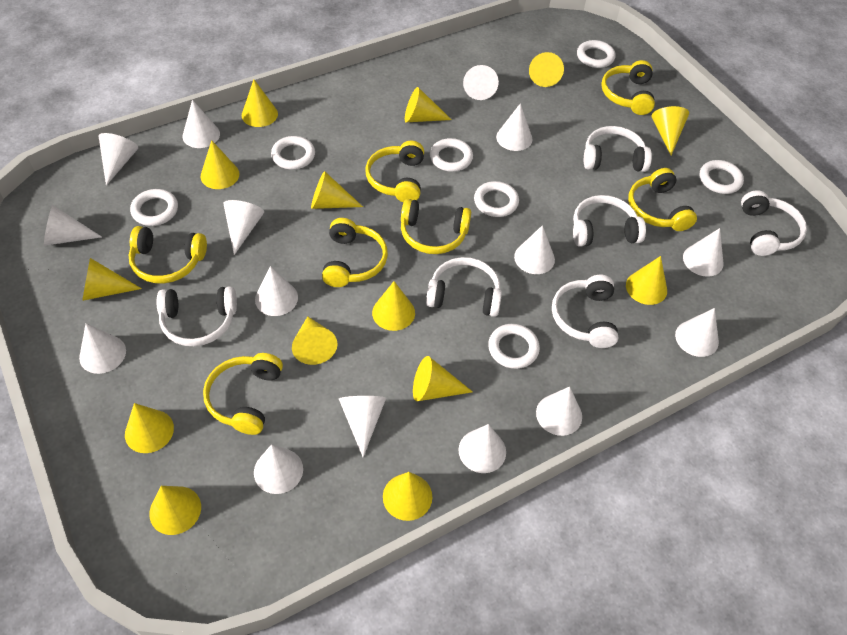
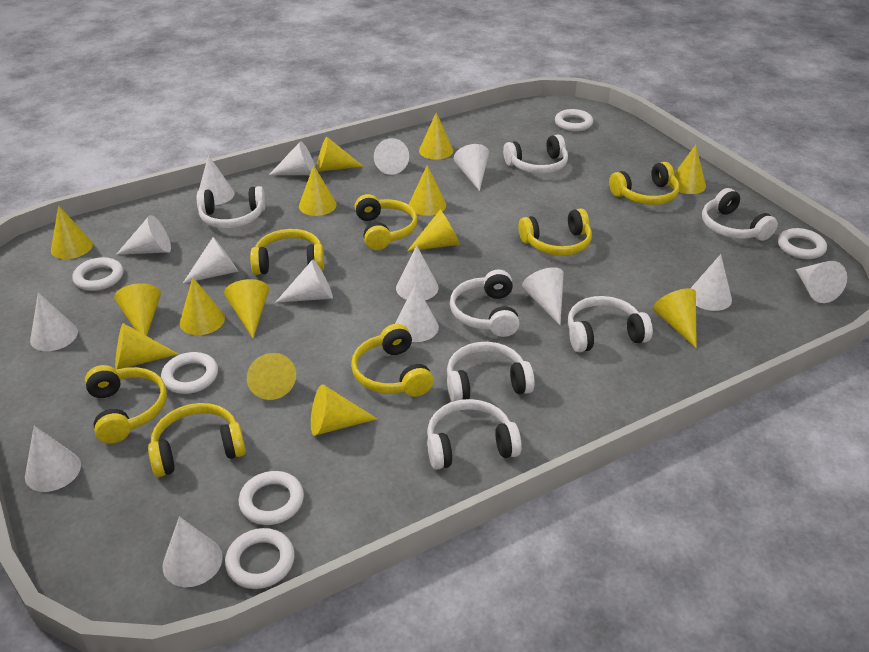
white headphones: 6 -> 7
white ring: 7 -> 6

